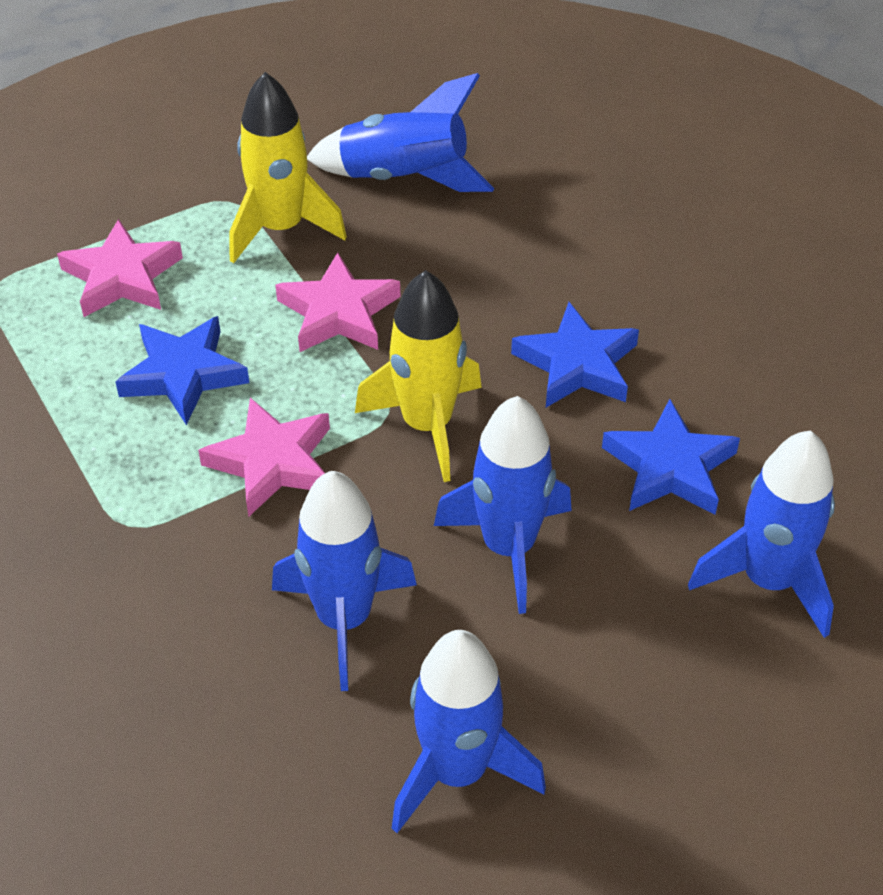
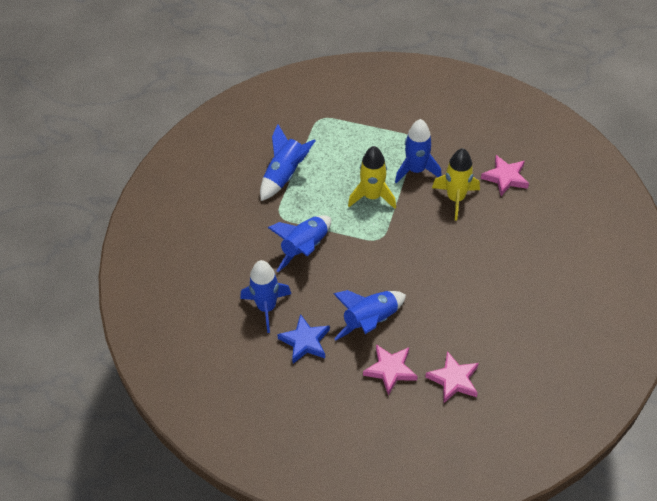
blue star: 3 -> 1

